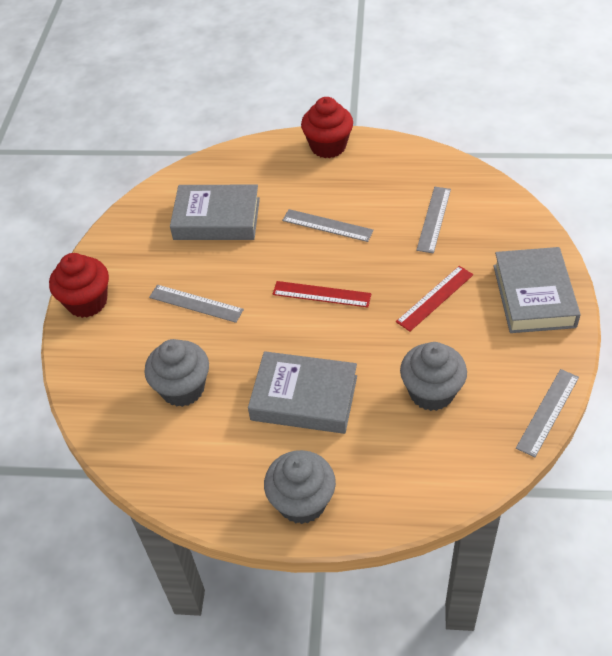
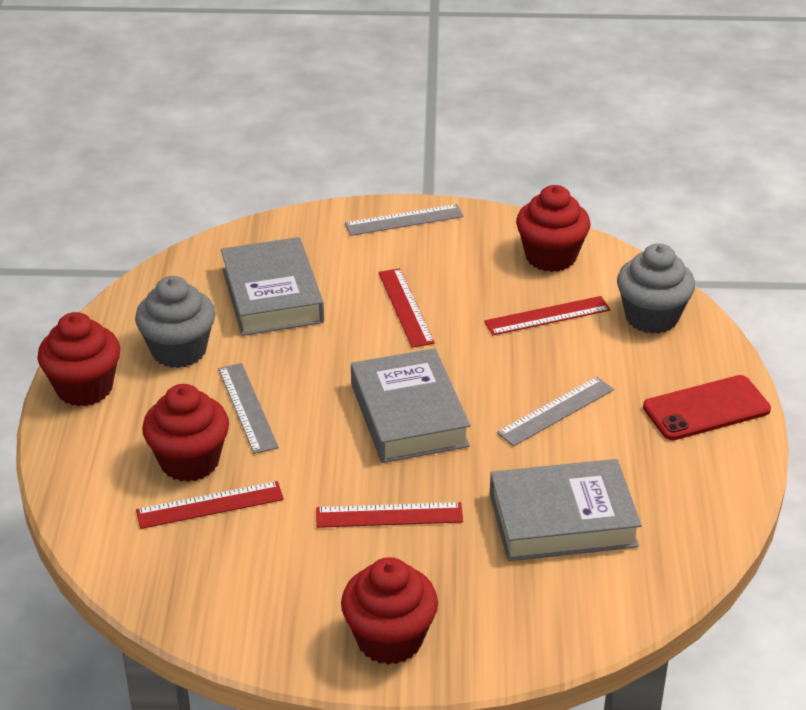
grey cupcake: 3 -> 2
grey ruler: 4 -> 3
red cupcake: 2 -> 4
red phone: 0 -> 1
red ruler: 2 -> 4

